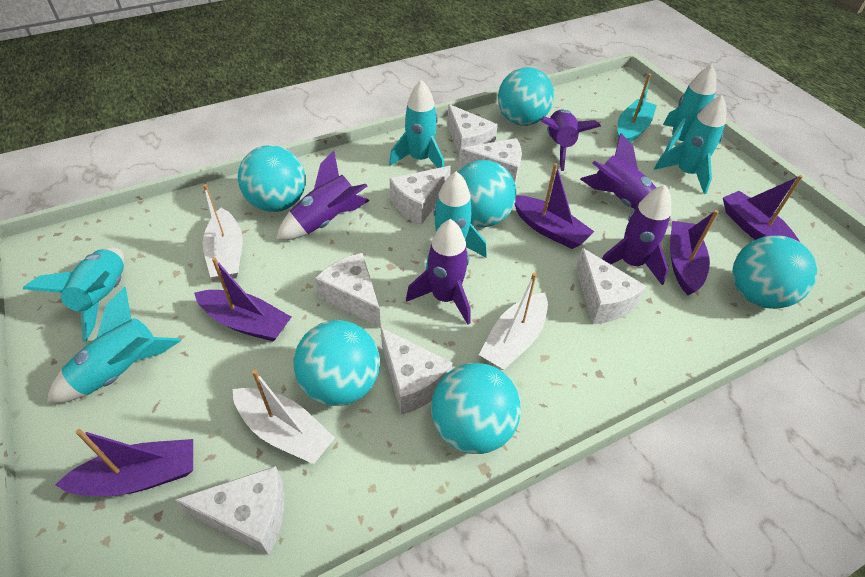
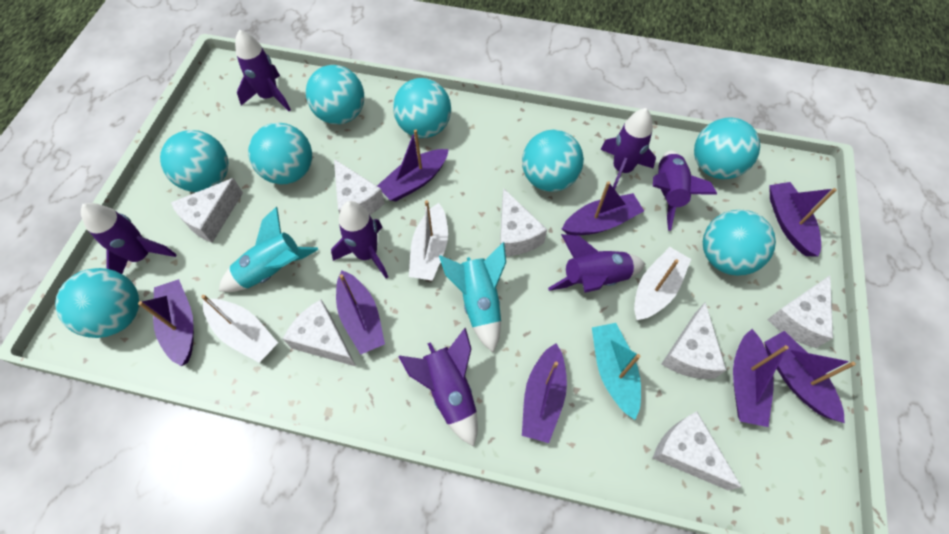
purple boat: 5 -> 8
purple rocket: 5 -> 7
turquoise ball: 6 -> 8
turquoise rocket: 6 -> 2

